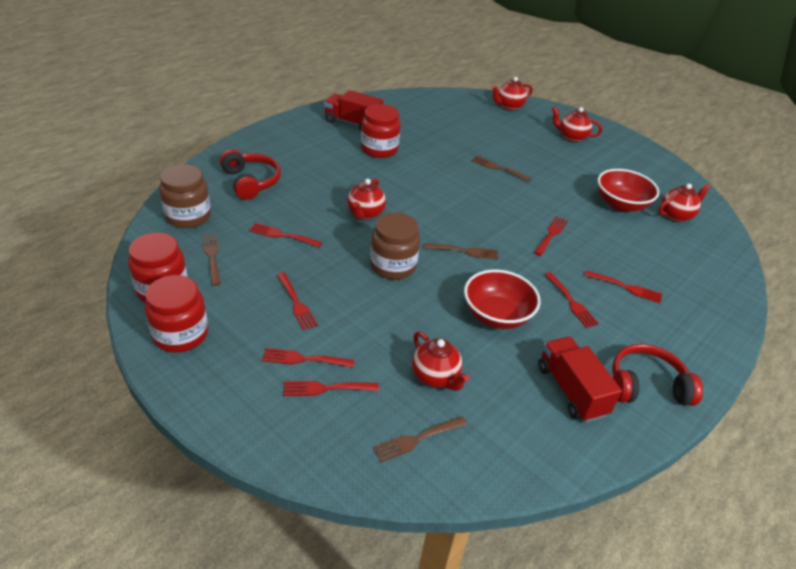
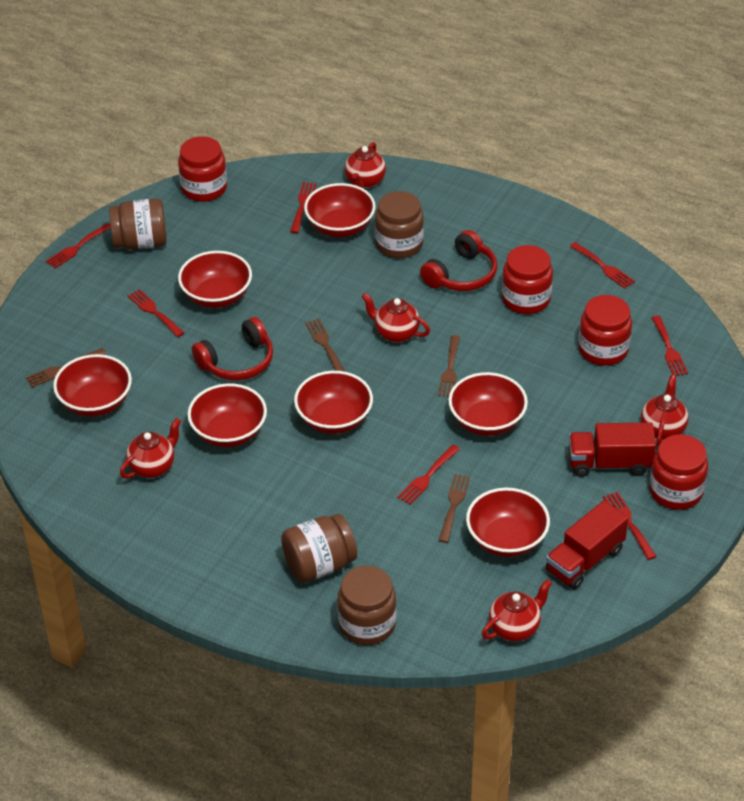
brown jar: 2 -> 4
red bowl: 2 -> 7
red jar: 3 -> 4

